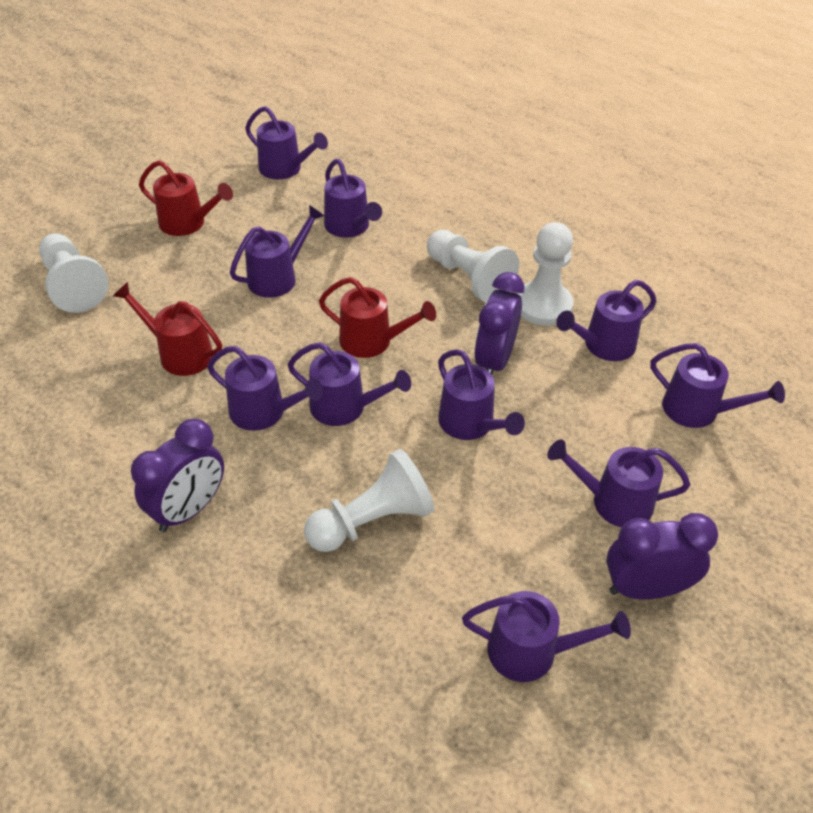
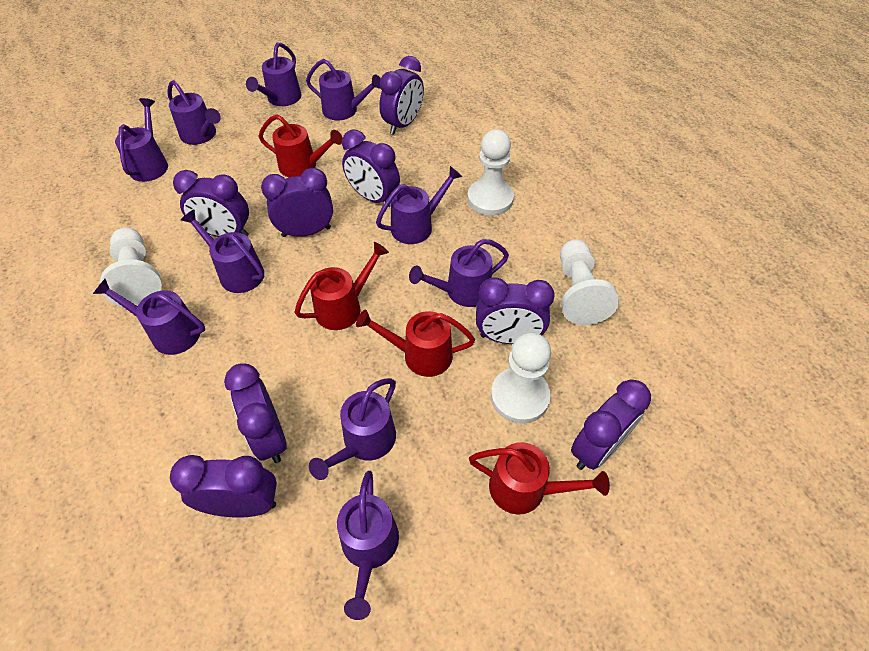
purple clock: 3 -> 8
red watering can: 3 -> 4

